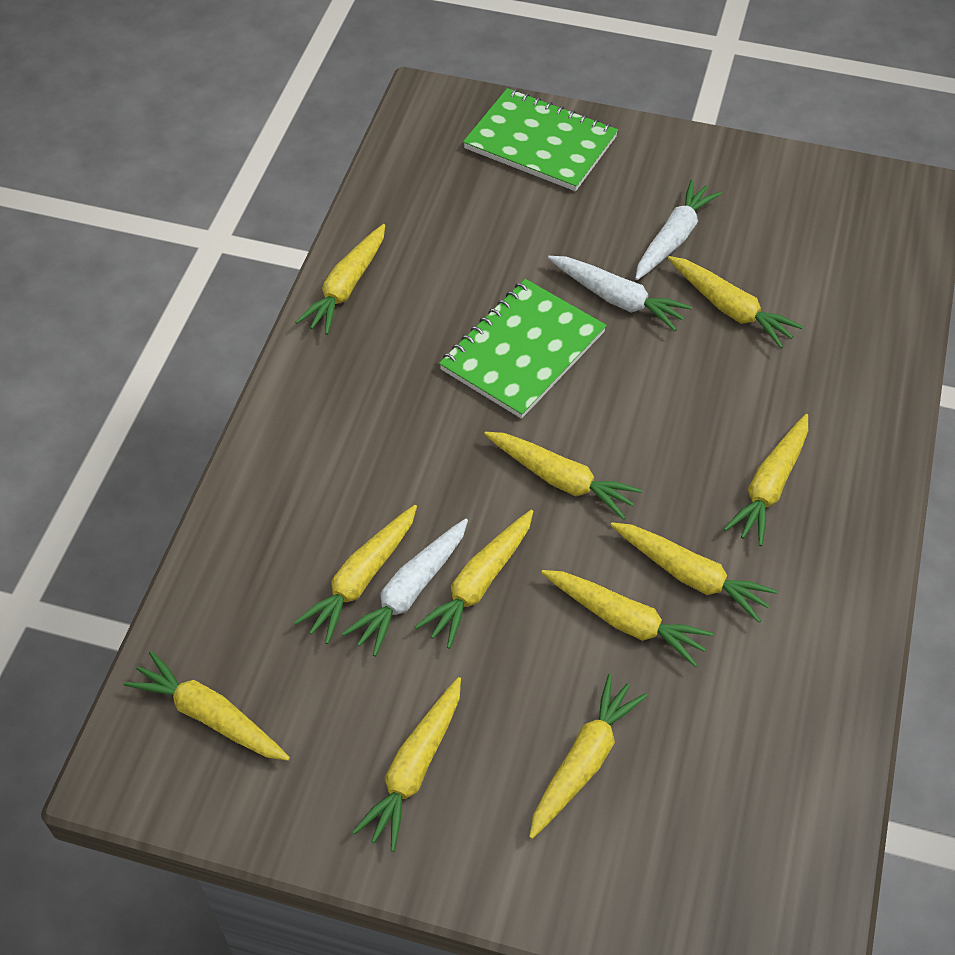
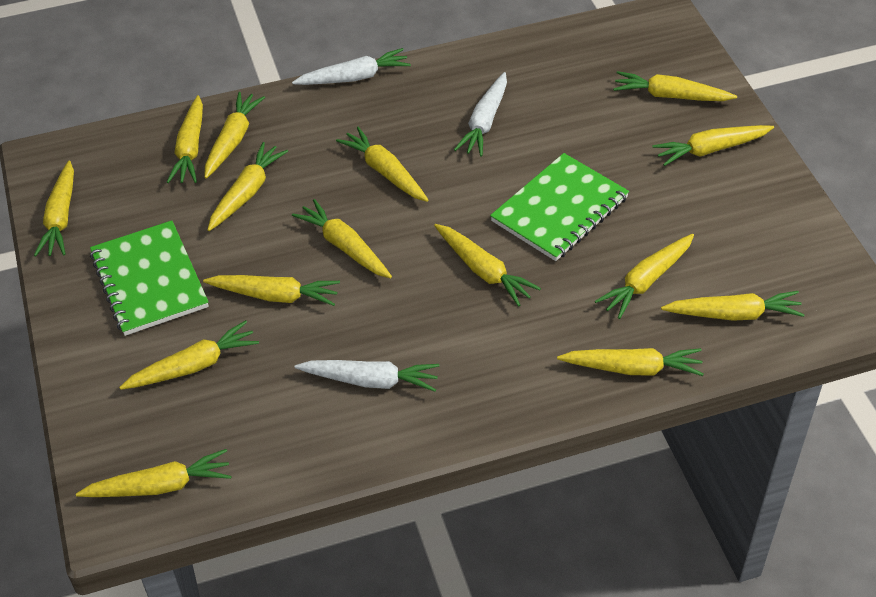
yellow carrot: 11 -> 15

